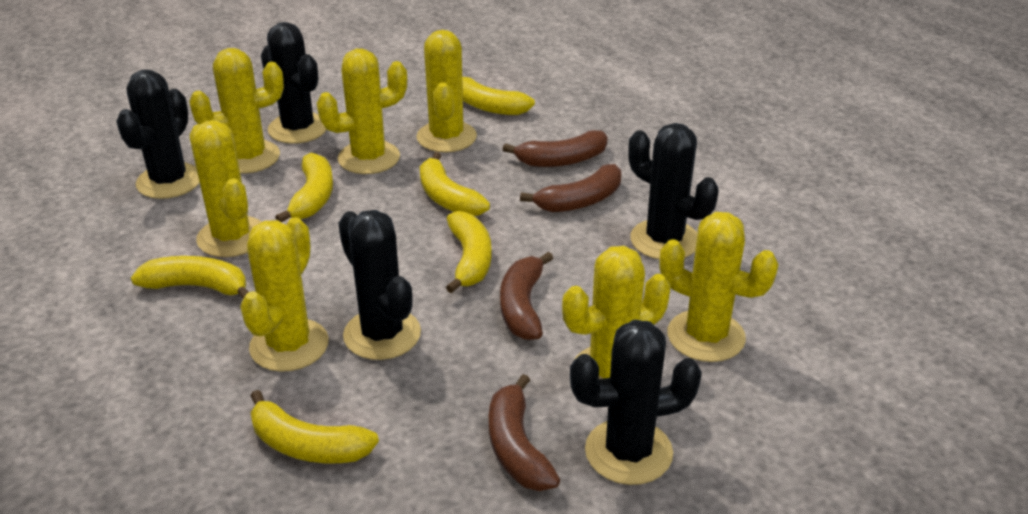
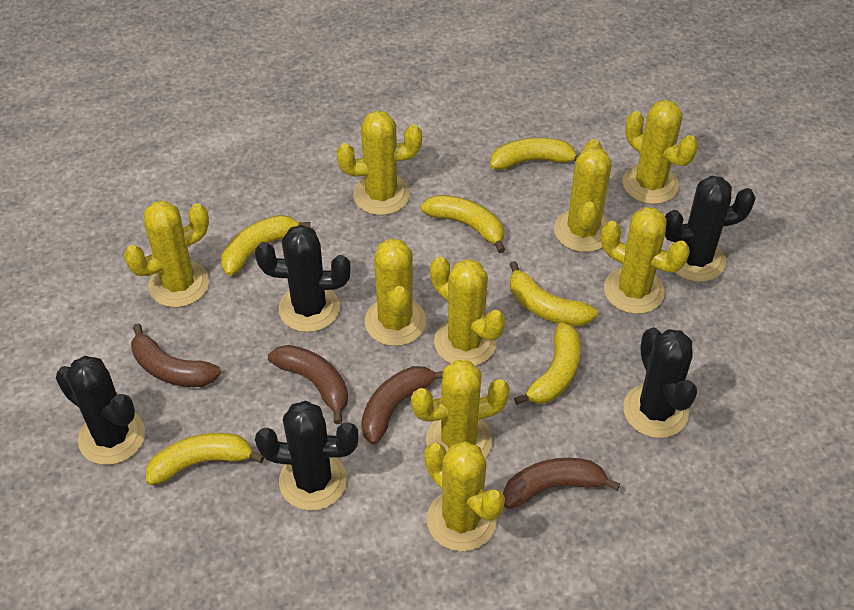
yellow cactus: 7 -> 9

